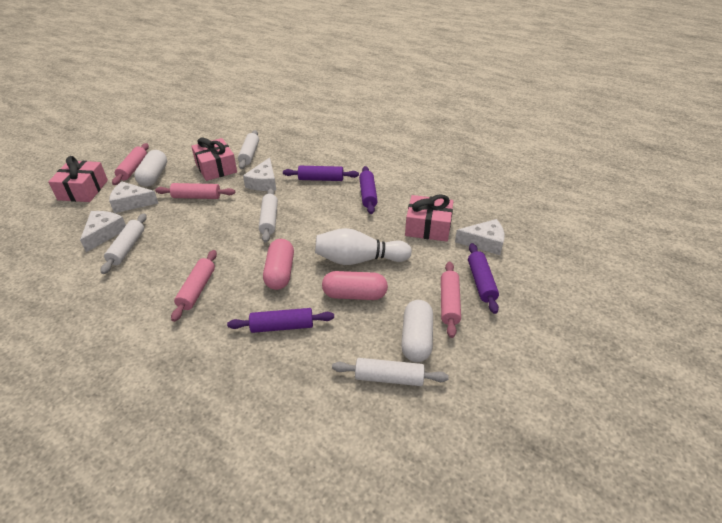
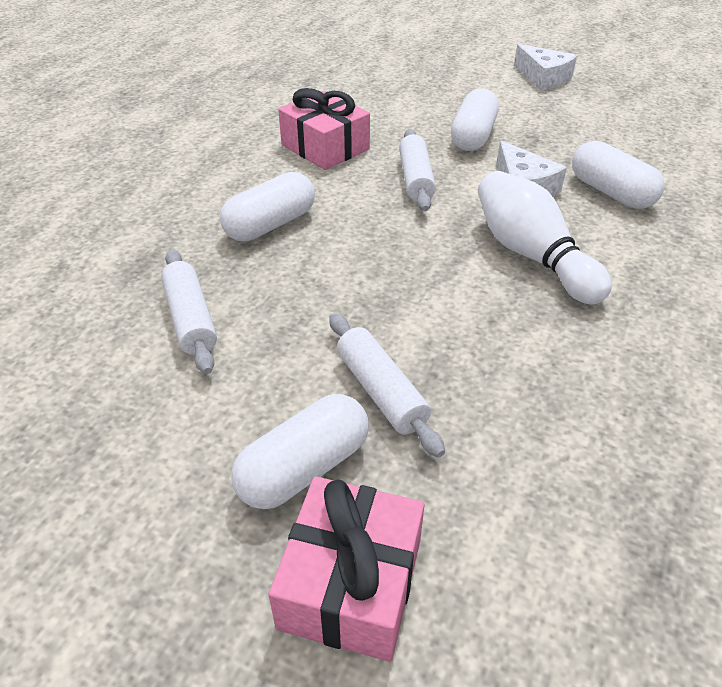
pink capsule: 2 -> 0
pink gift: 3 -> 2
pink rolling pin: 4 -> 0
purple rolling pin: 4 -> 0
white capsule: 2 -> 4
white cheese: 4 -> 2
white rolling pin: 4 -> 3

